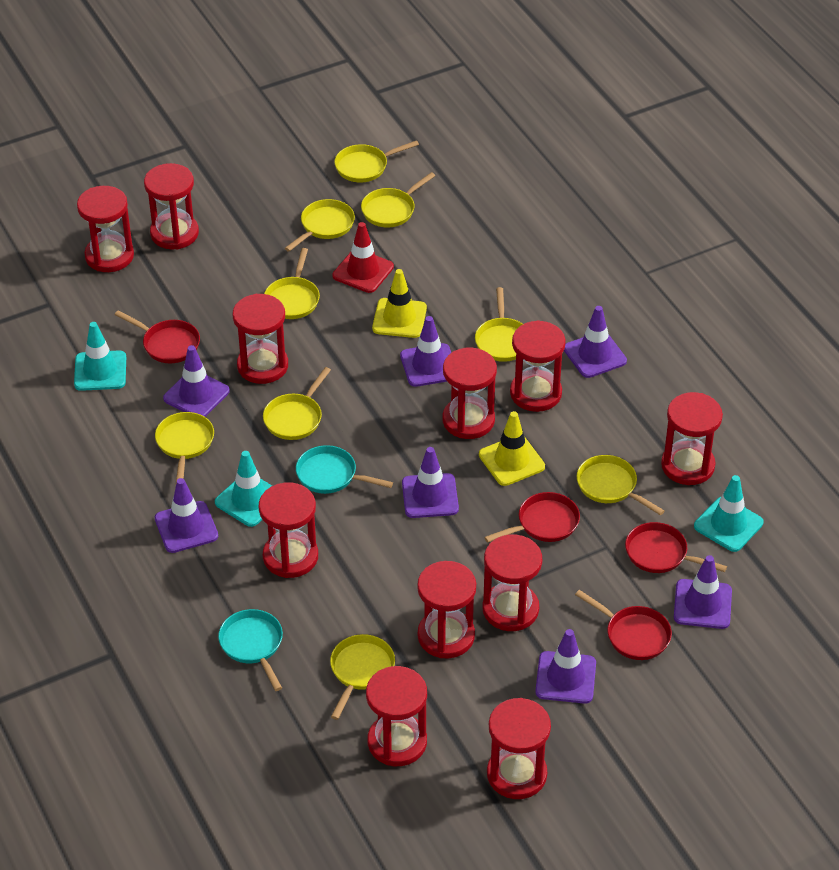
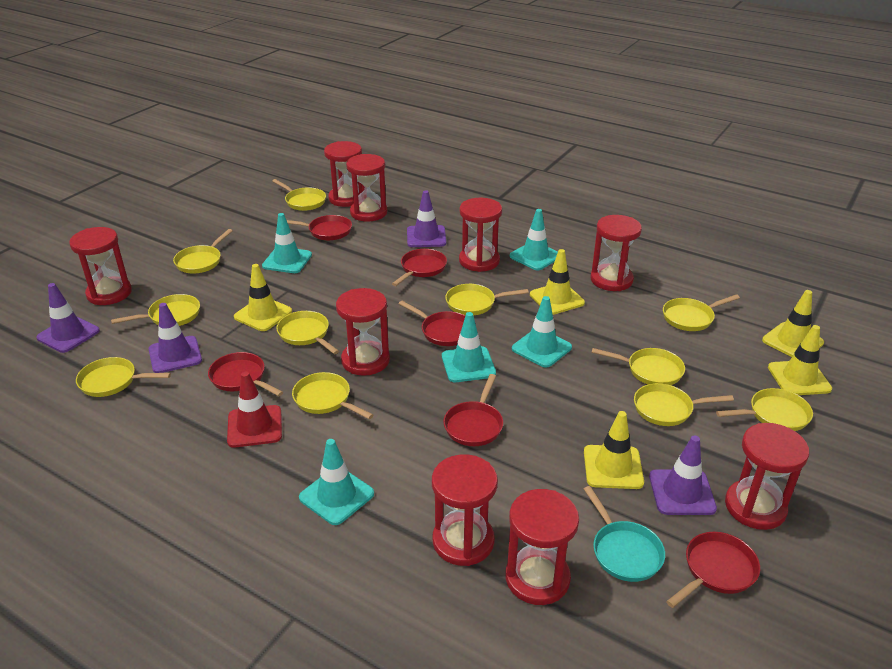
purple traffic cone: 7 -> 4
red hourglass: 11 -> 9
red pan: 4 -> 6
turquoise pan: 2 -> 1
turquoise traffic cone: 3 -> 5
yellow pan: 9 -> 11
yellow traffic cone: 2 -> 5

